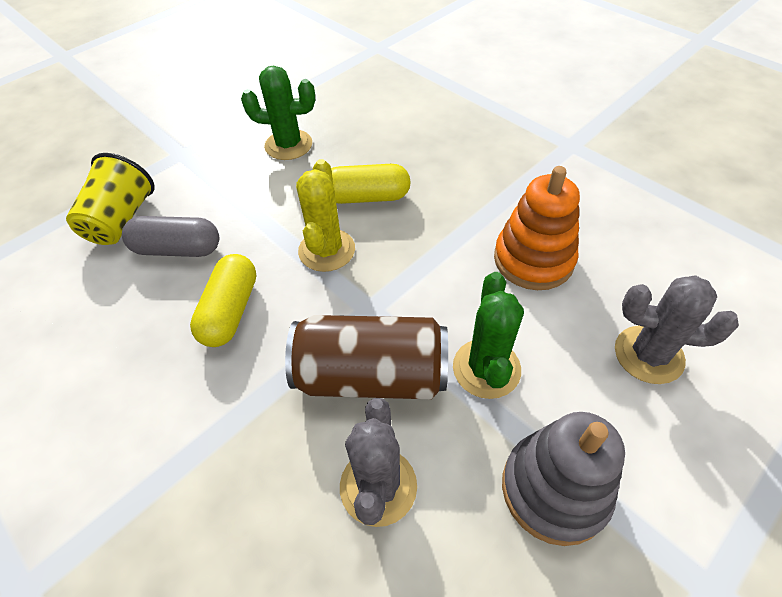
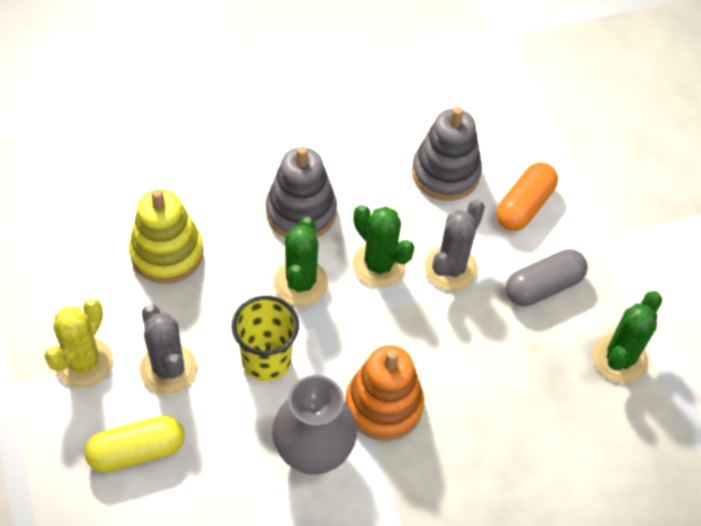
brown can: 1 -> 0
green cactus: 2 -> 3
grey stacking toy: 1 -> 2
grey vase: 0 -> 1
orange capsule: 0 -> 1
yellow capsule: 2 -> 1
yellow stacking toy: 0 -> 1

